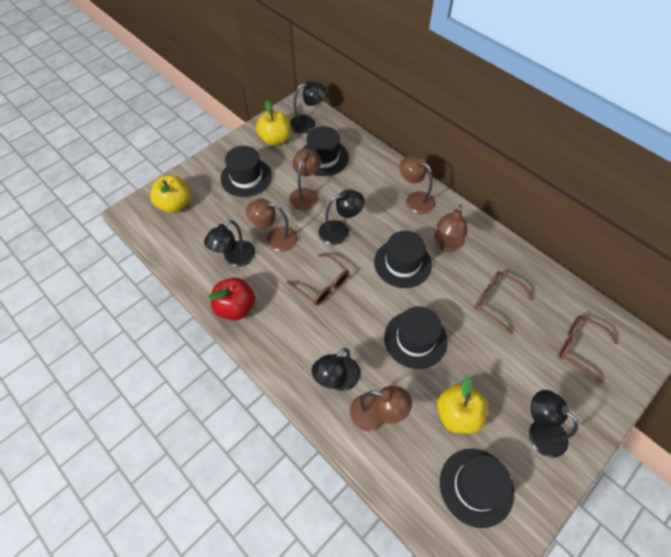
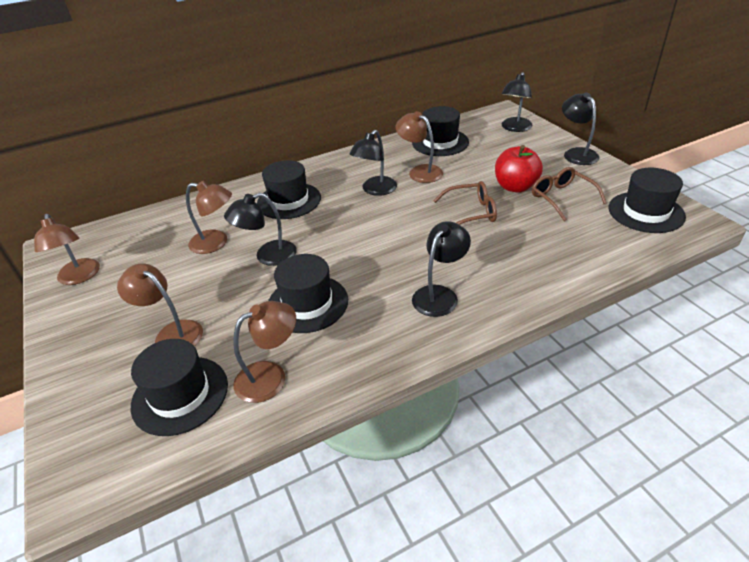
brown glasses: 3 -> 2
yellow apple: 3 -> 0

